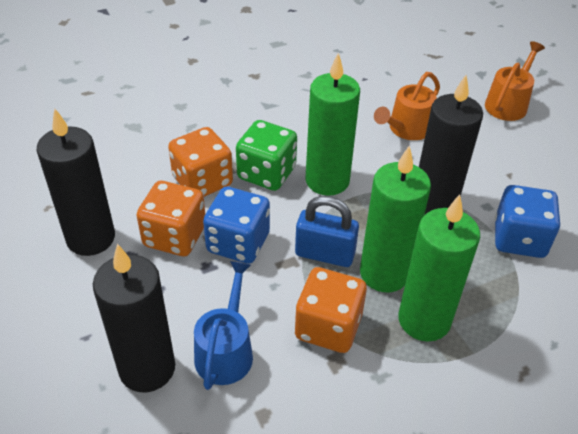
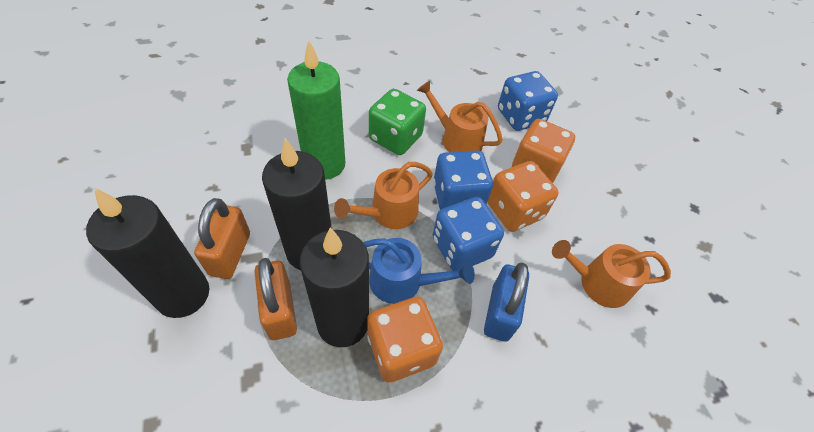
blue dice: 2 -> 3
green candle: 3 -> 1
orange padlock: 0 -> 2
orange watering can: 2 -> 3

